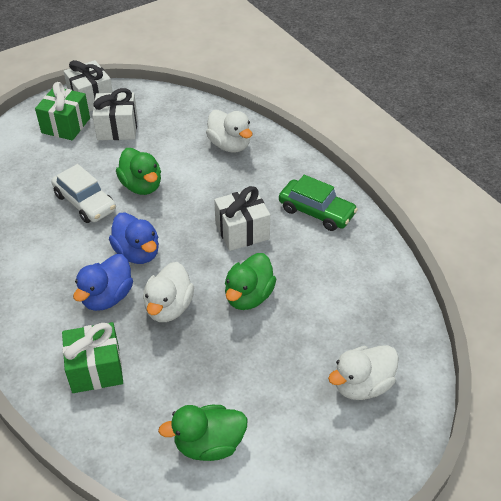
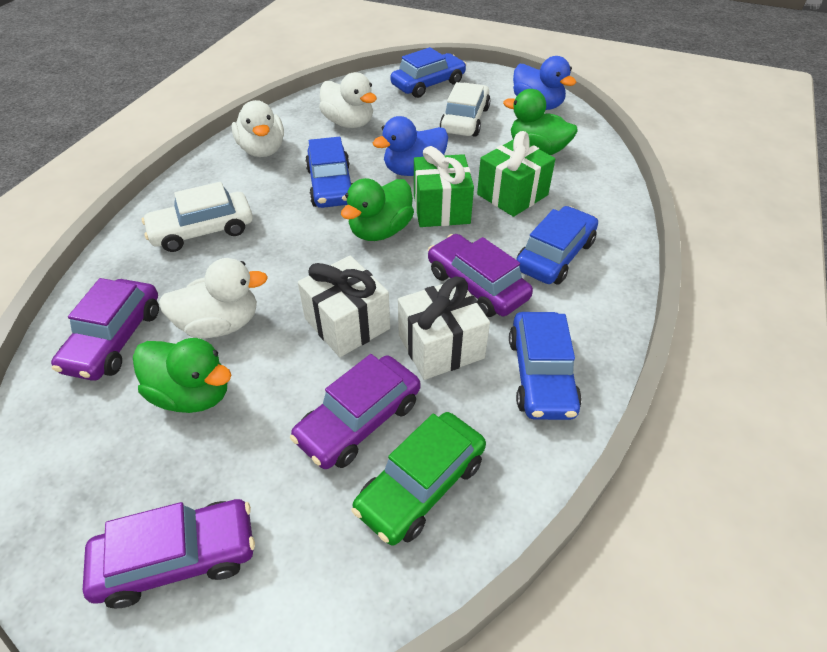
blue car: 0 -> 4
purple car: 0 -> 4
white car: 1 -> 2
white gift: 3 -> 2

